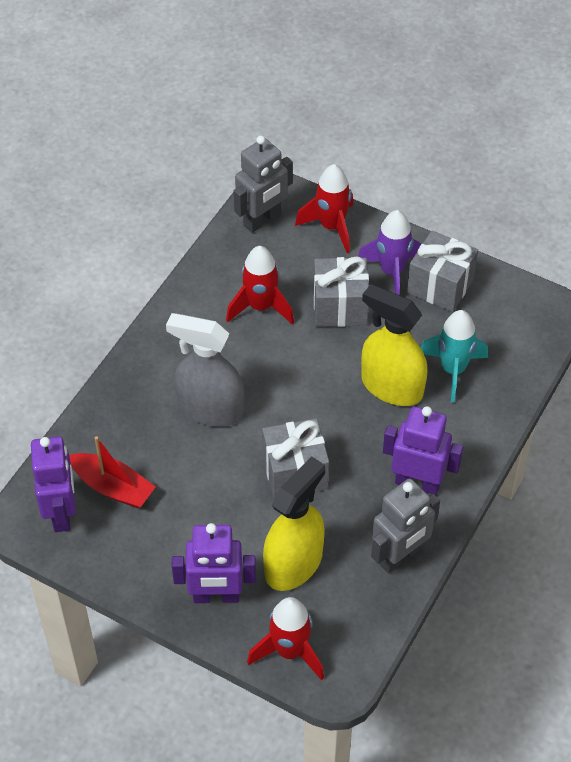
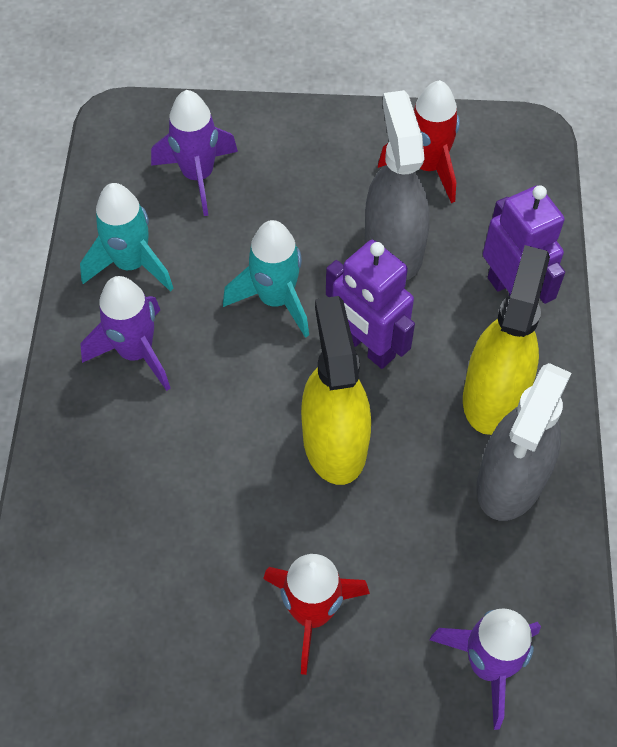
grey gift: 3 -> 0
grey robot: 2 -> 0
grey spray bottle: 1 -> 2
purple robot: 3 -> 2
purple rocket: 1 -> 3
red boat: 1 -> 0
red rocket: 3 -> 2
turquoise rocket: 1 -> 2

